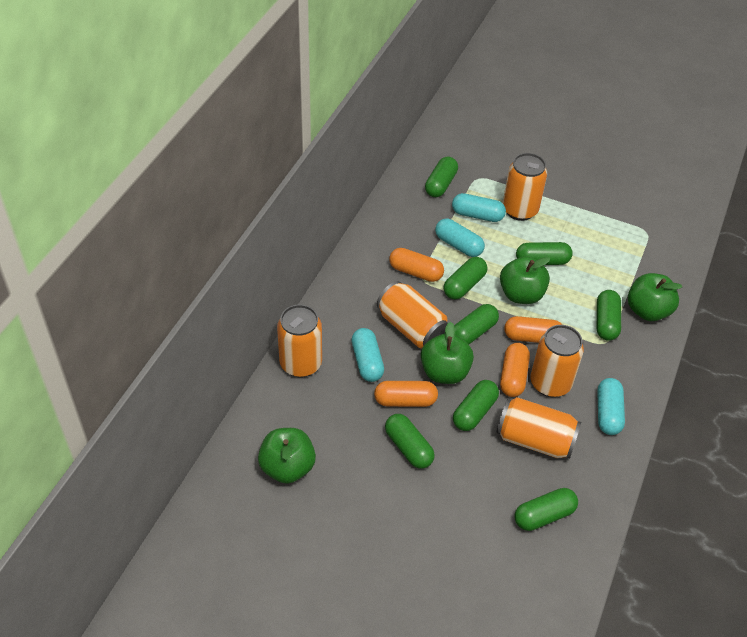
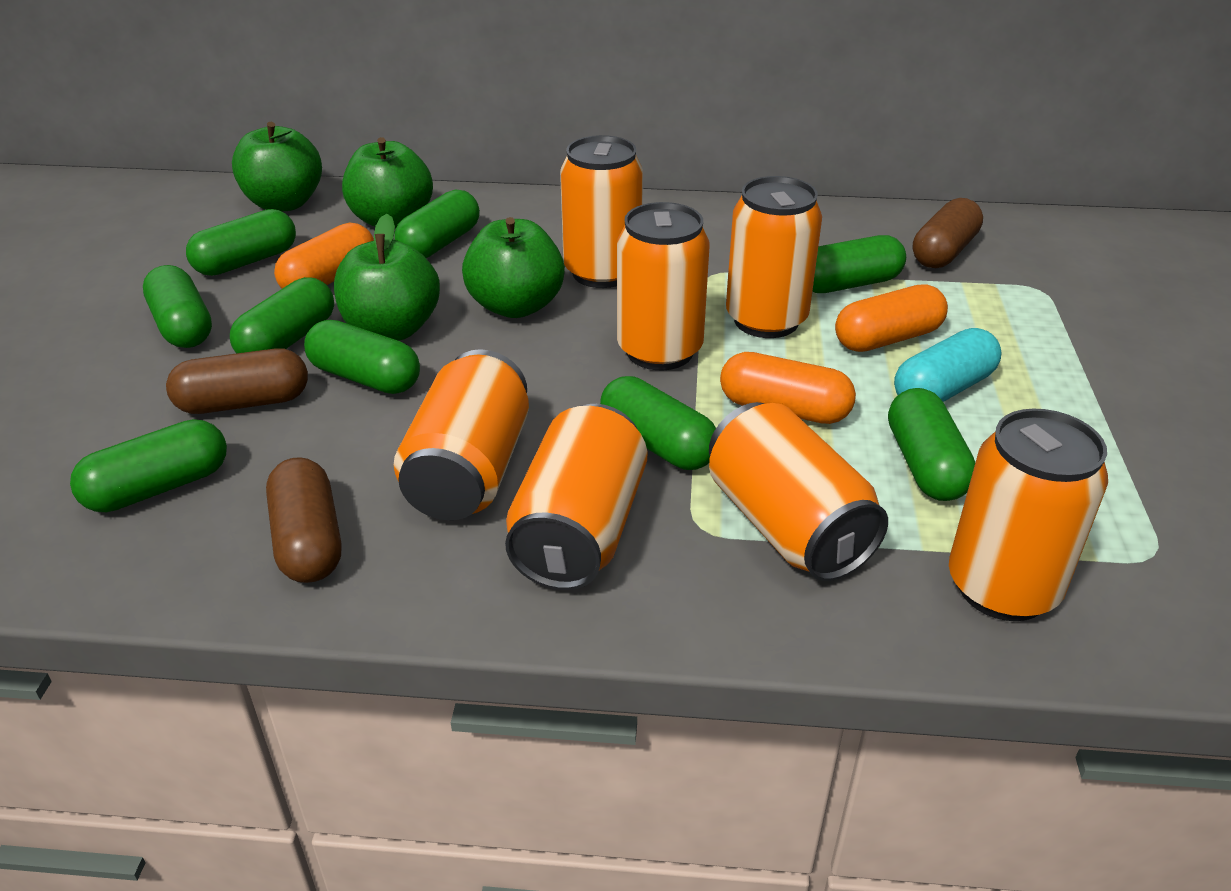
brown capsule: 0 -> 3
green capsule: 8 -> 9
orange can: 5 -> 7
orange capsule: 4 -> 3
turquoise capsule: 4 -> 1

